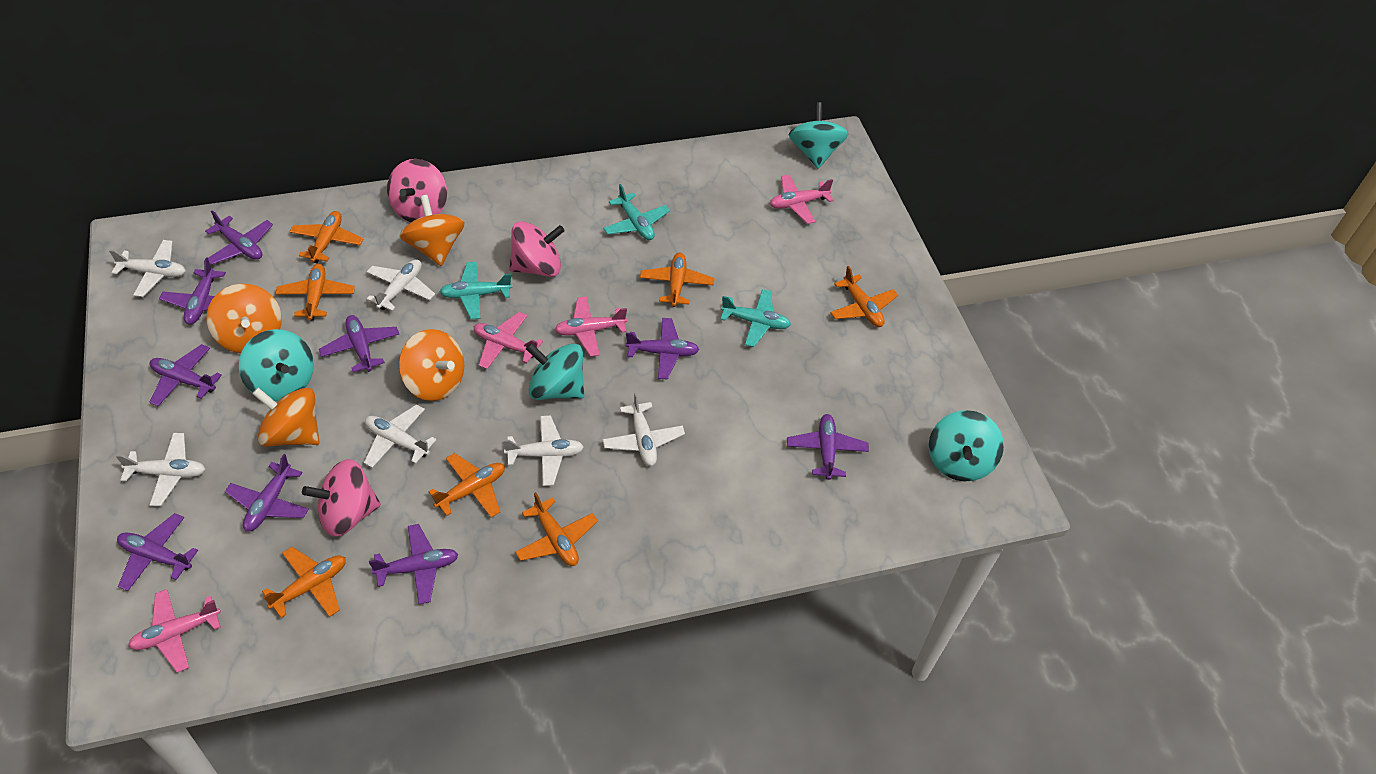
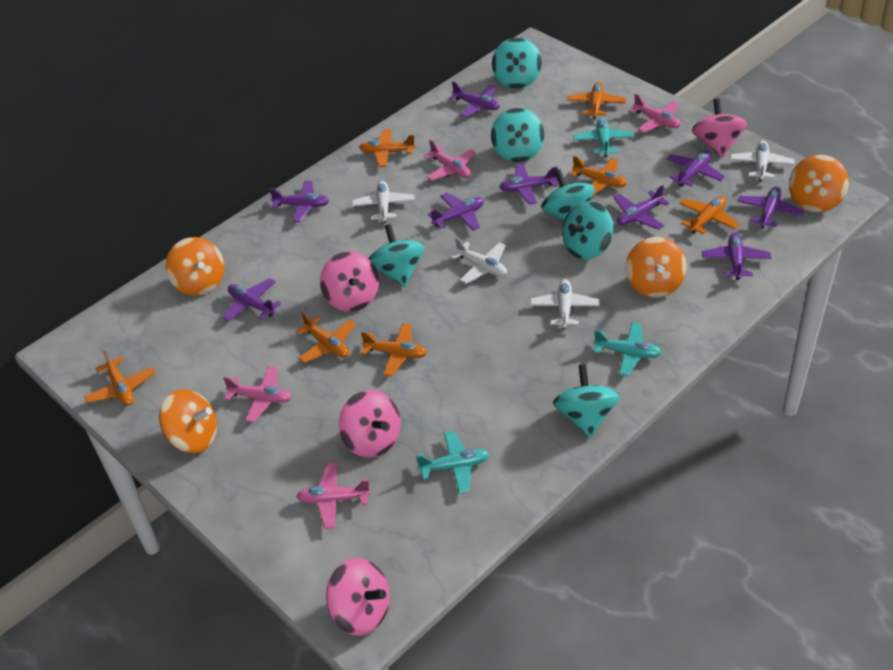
pink spinning top: 3 -> 4
turquoise spinning top: 4 -> 6
white plane: 6 -> 4

